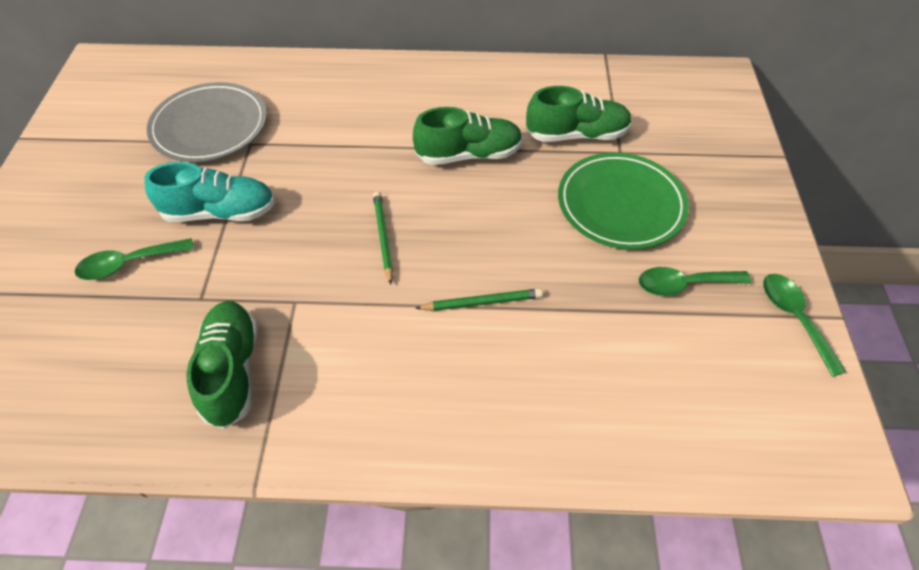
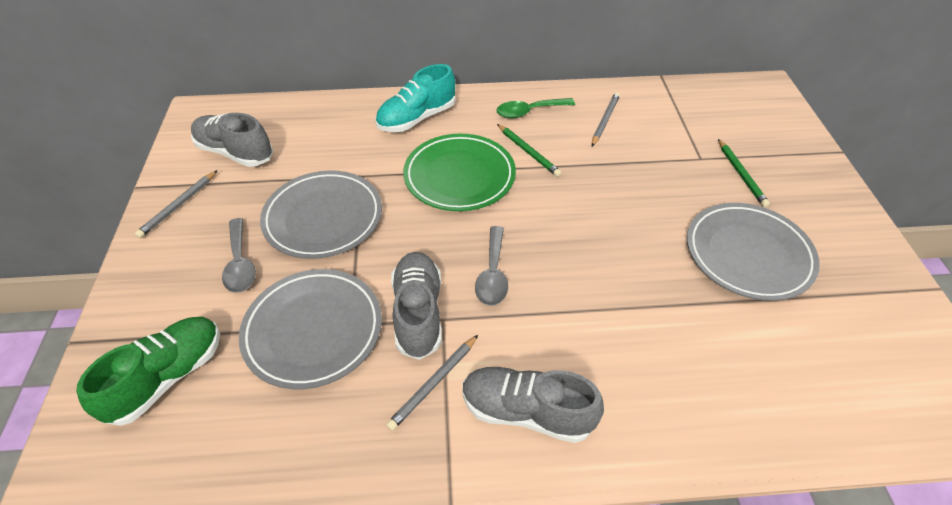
green shoe: 3 -> 1
green spoon: 3 -> 1
grey pencil: 0 -> 3
grey plate: 1 -> 3
grey shoe: 0 -> 3
grey spoon: 0 -> 2

